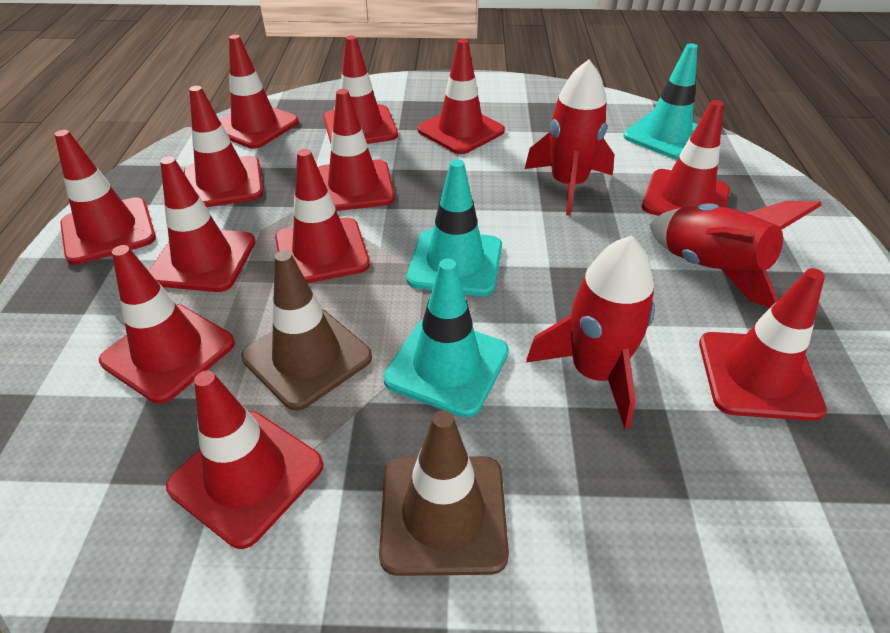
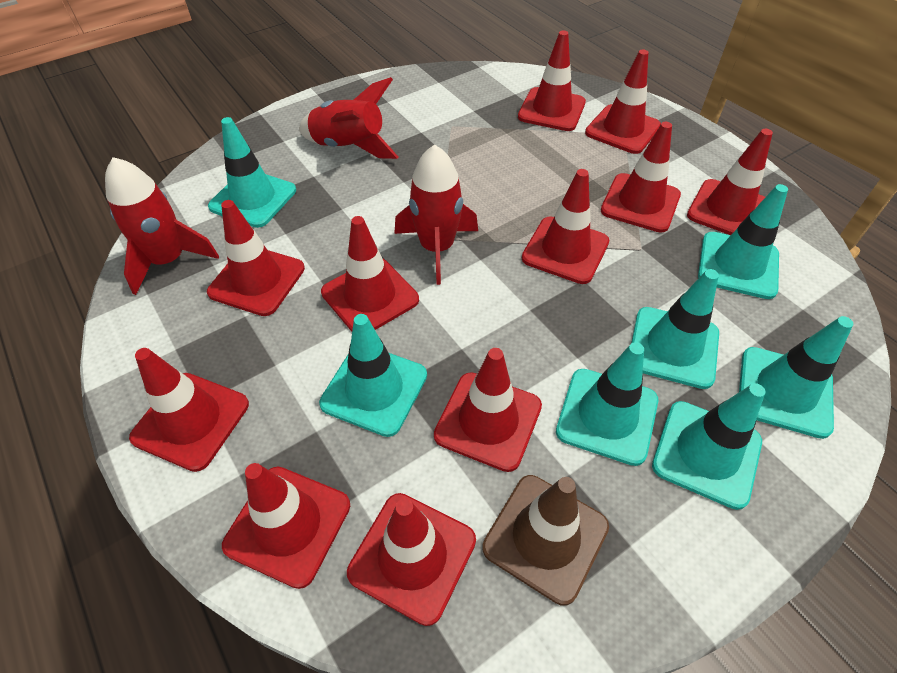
brown traffic cone: 2 -> 1
red traffic cone: 12 -> 11
turquoise traffic cone: 3 -> 7

